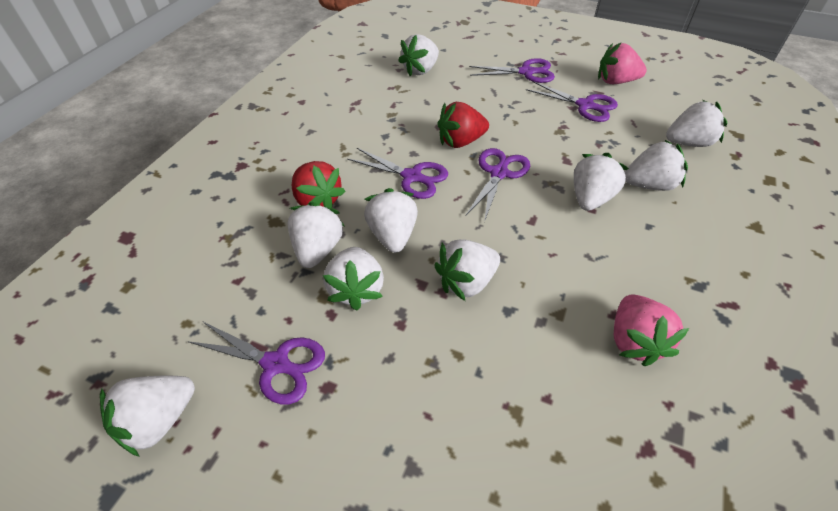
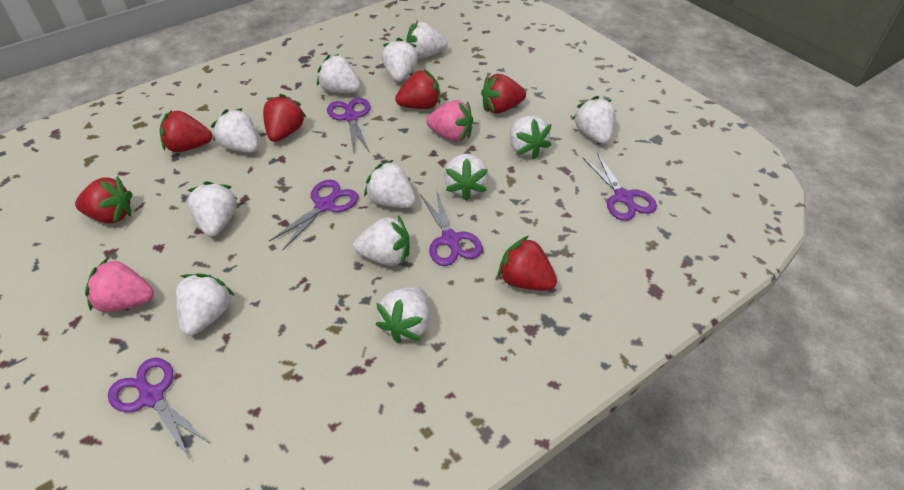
red strawberry: 2 -> 6
white strawberry: 9 -> 12

